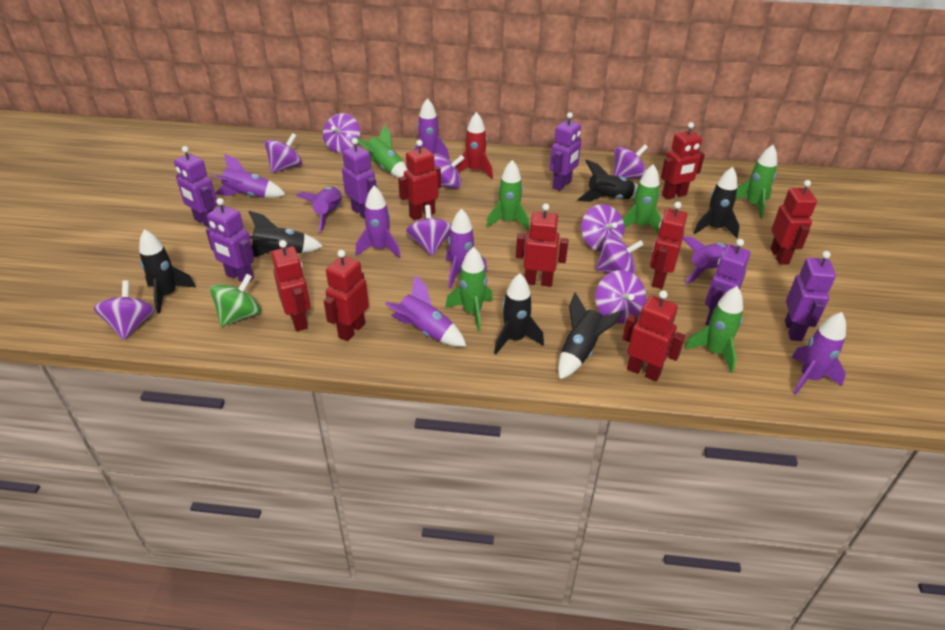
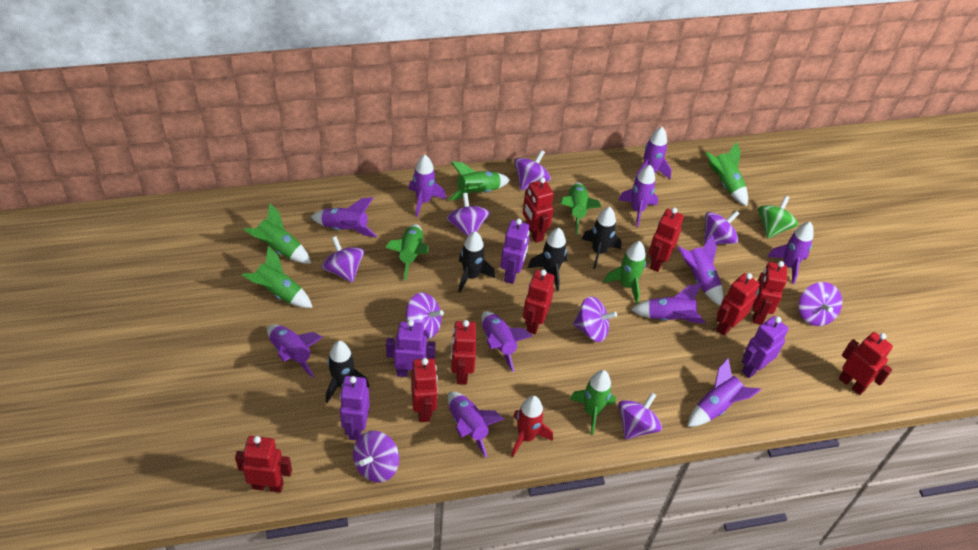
black rocket: 6 -> 4
green rocket: 6 -> 8
purple robot: 6 -> 4
purple rocket: 8 -> 11
red robot: 8 -> 9

